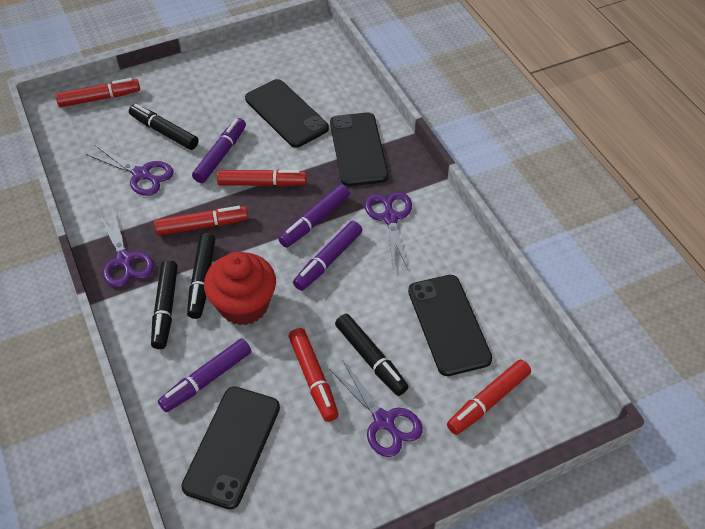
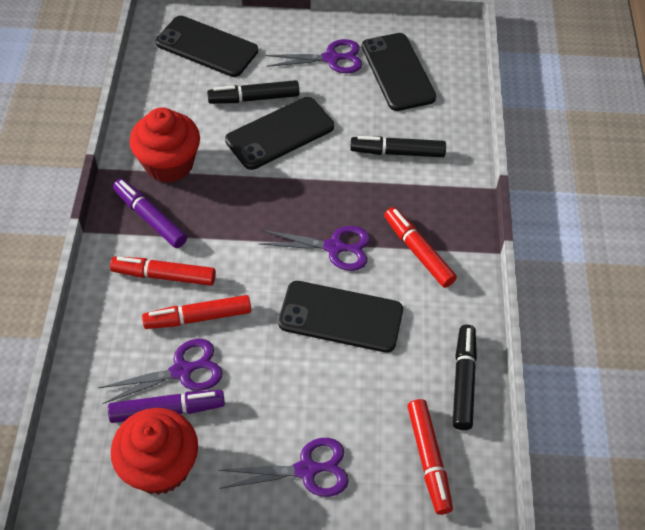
black marker: 4 -> 3
purple marker: 4 -> 2
red cupcake: 1 -> 2
red marker: 5 -> 4

